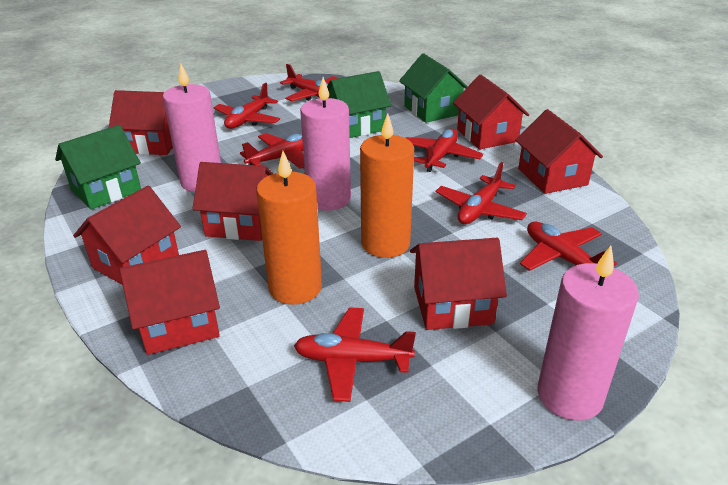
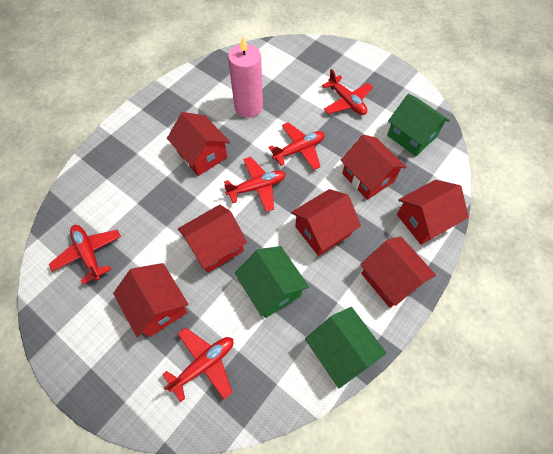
orange candle: 2 -> 0
pink candle: 3 -> 1
red plane: 7 -> 5

